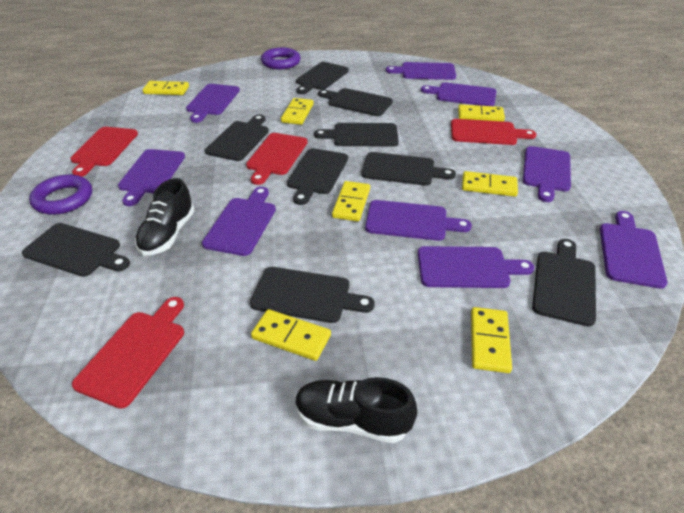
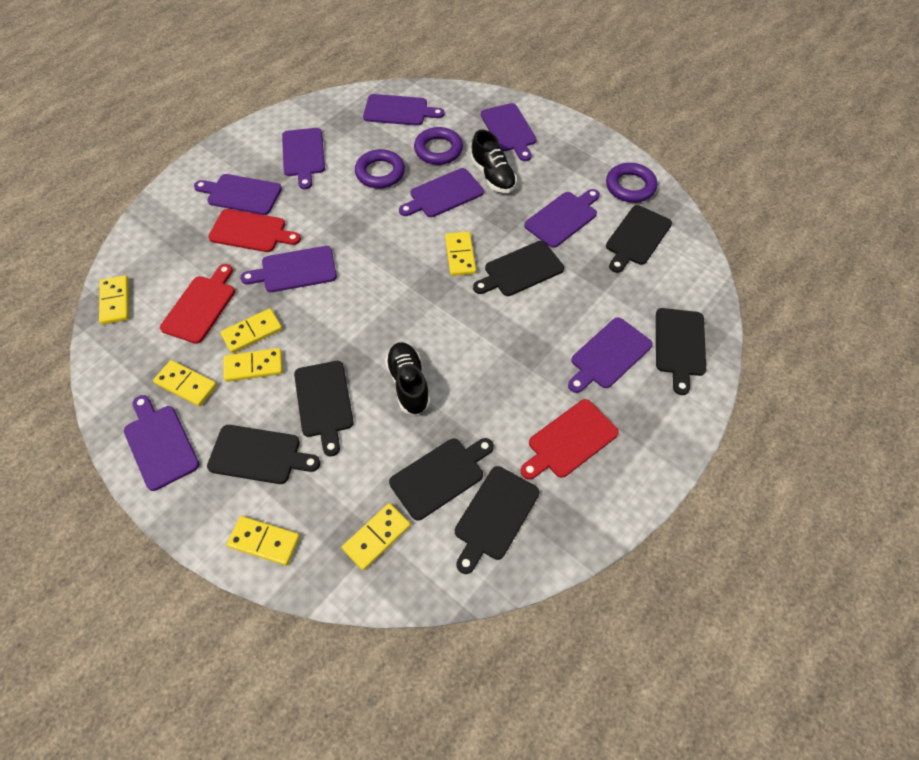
black cutting board: 9 -> 7
purple ring: 2 -> 3
red cutting board: 4 -> 3

